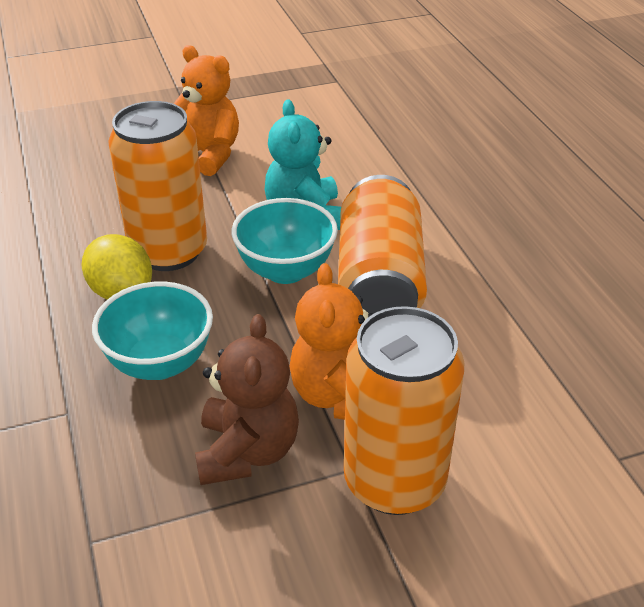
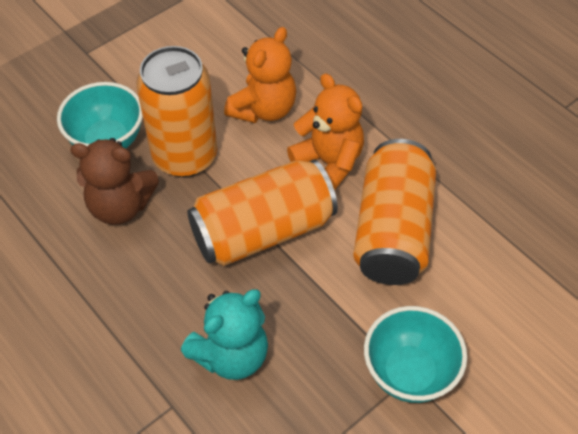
yellow lemon: 1 -> 0

